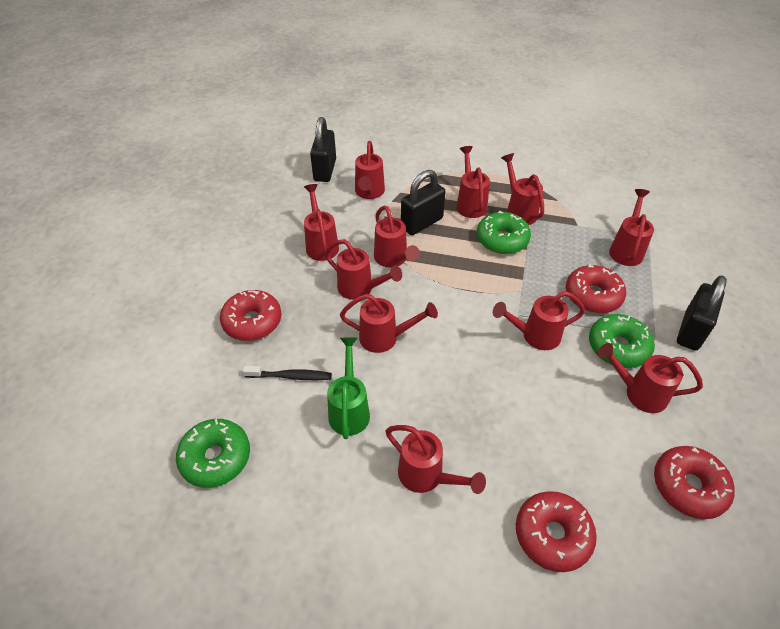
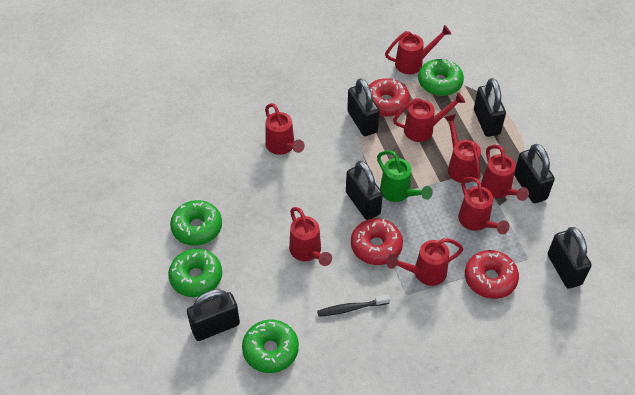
black padlock: 3 -> 6
green donut: 3 -> 4
red donut: 4 -> 3
red watering can: 11 -> 8

